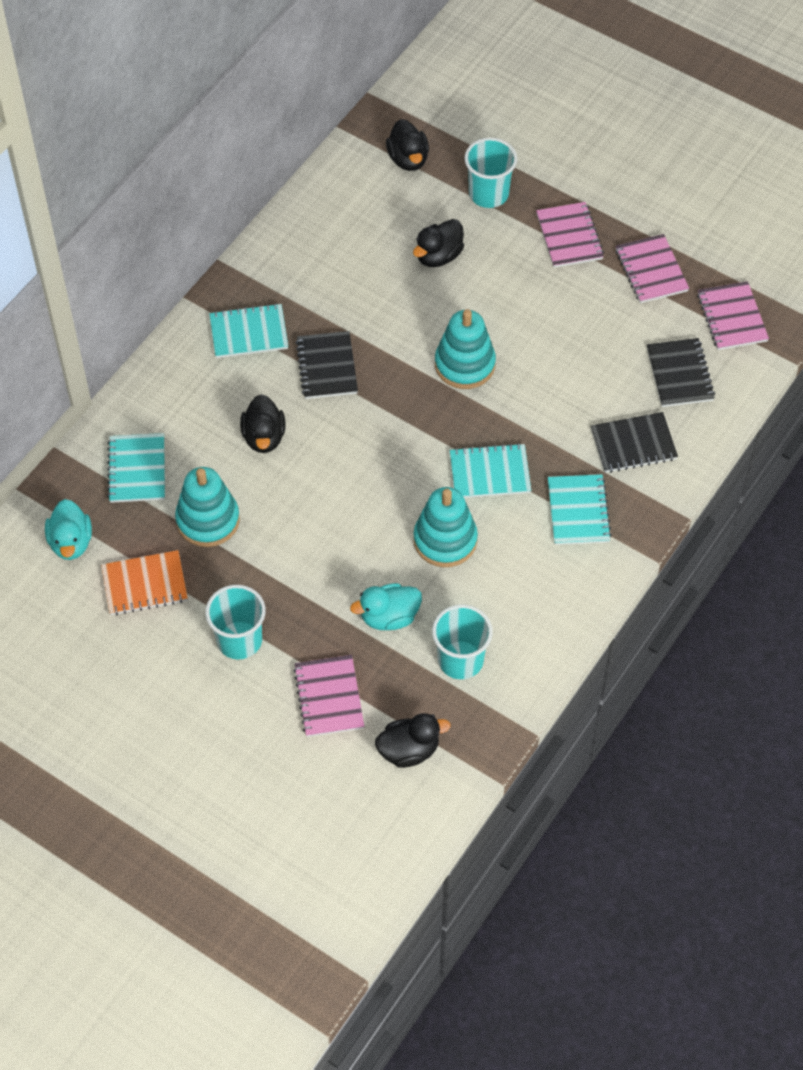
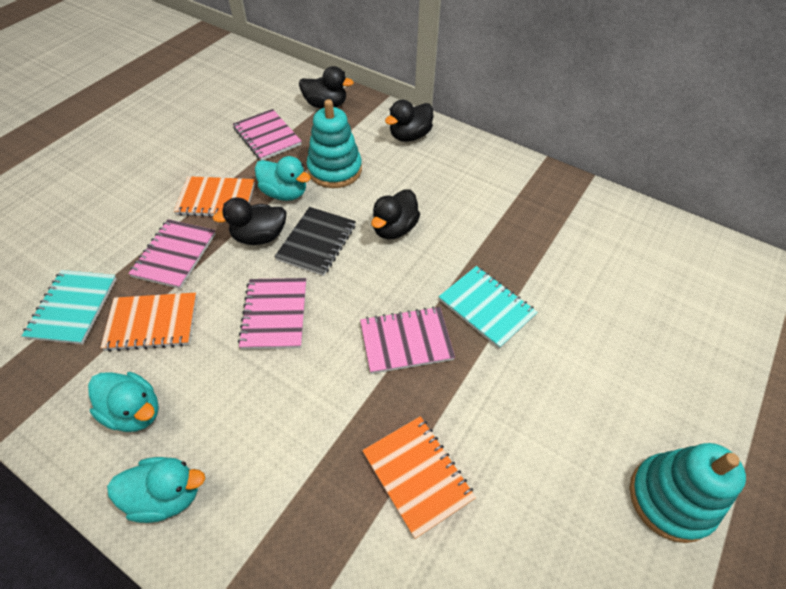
black notebook: 3 -> 1
orange notebook: 1 -> 3
turquoise cup: 3 -> 0
turquoise duck: 2 -> 3
turquoise notebook: 4 -> 2
turquoise stacking toy: 3 -> 2

